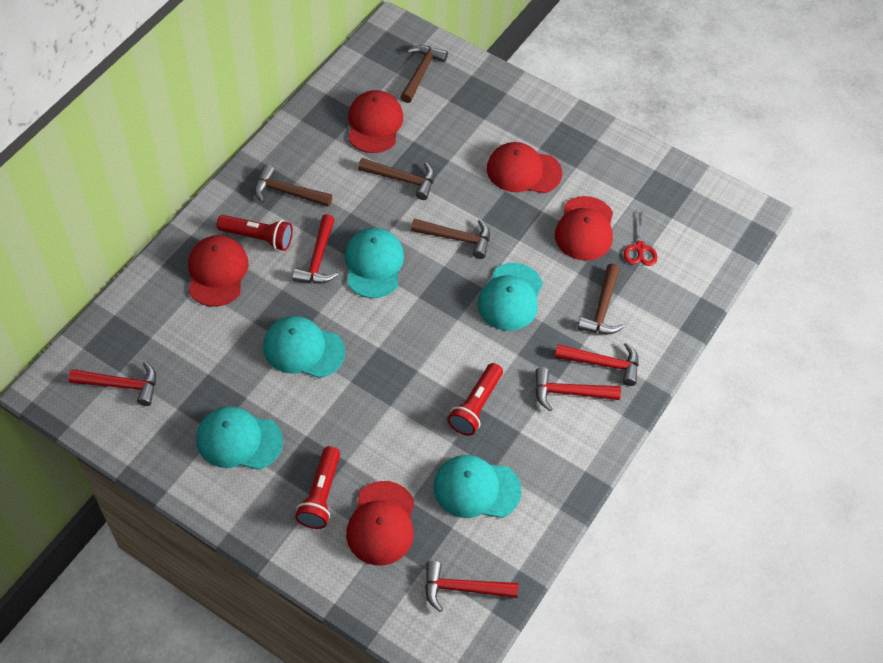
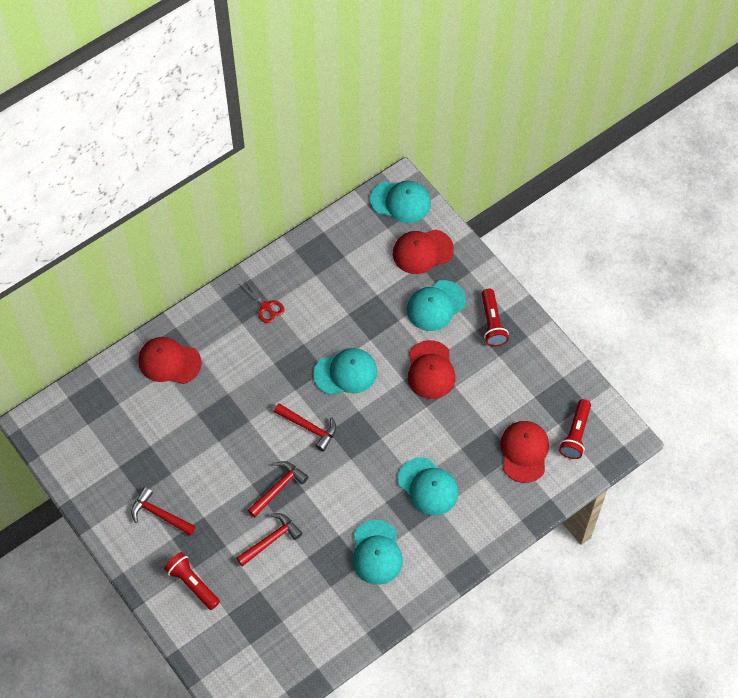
brown hammer: 5 -> 0
red cap: 5 -> 4
red hammer: 5 -> 4

